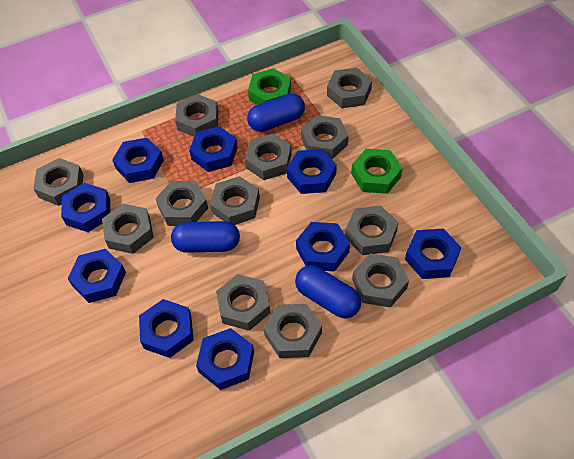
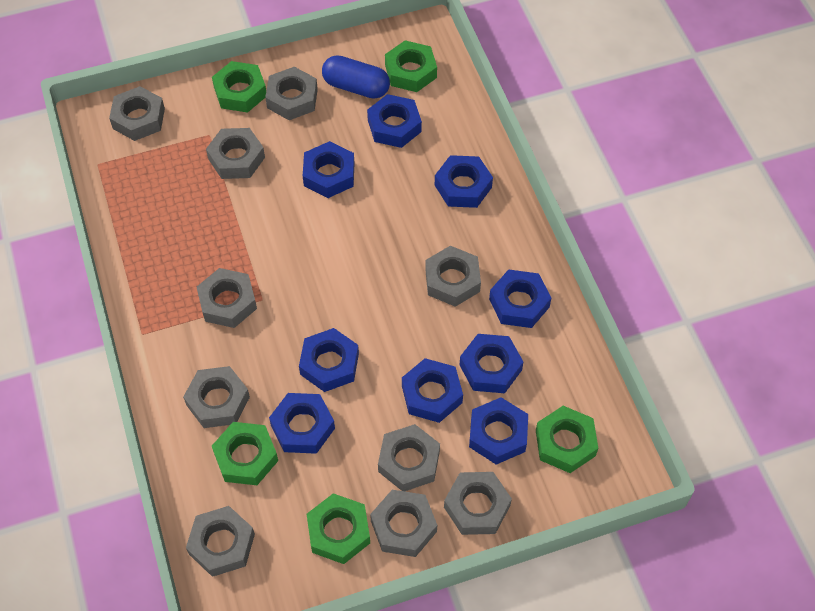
blue capsule: 3 -> 1
green nut: 2 -> 5
grey nut: 12 -> 10

